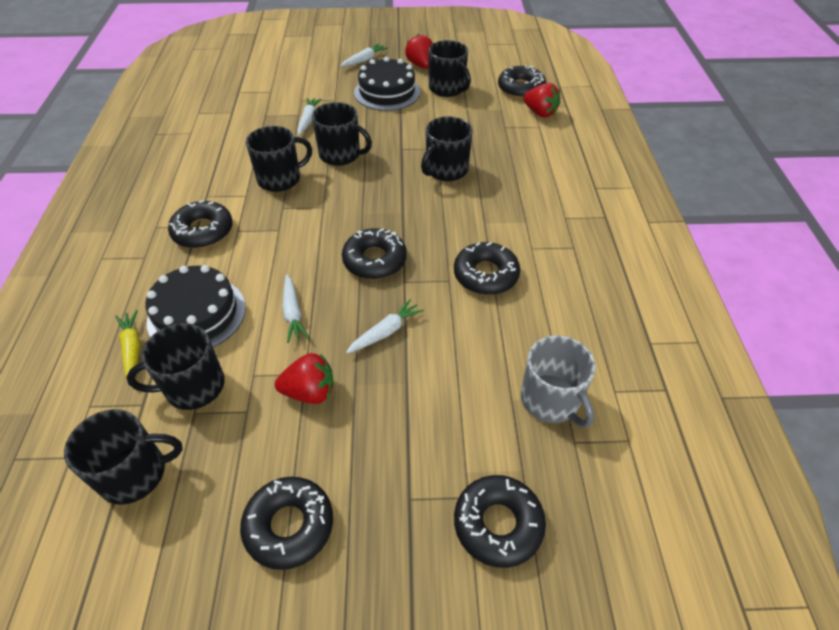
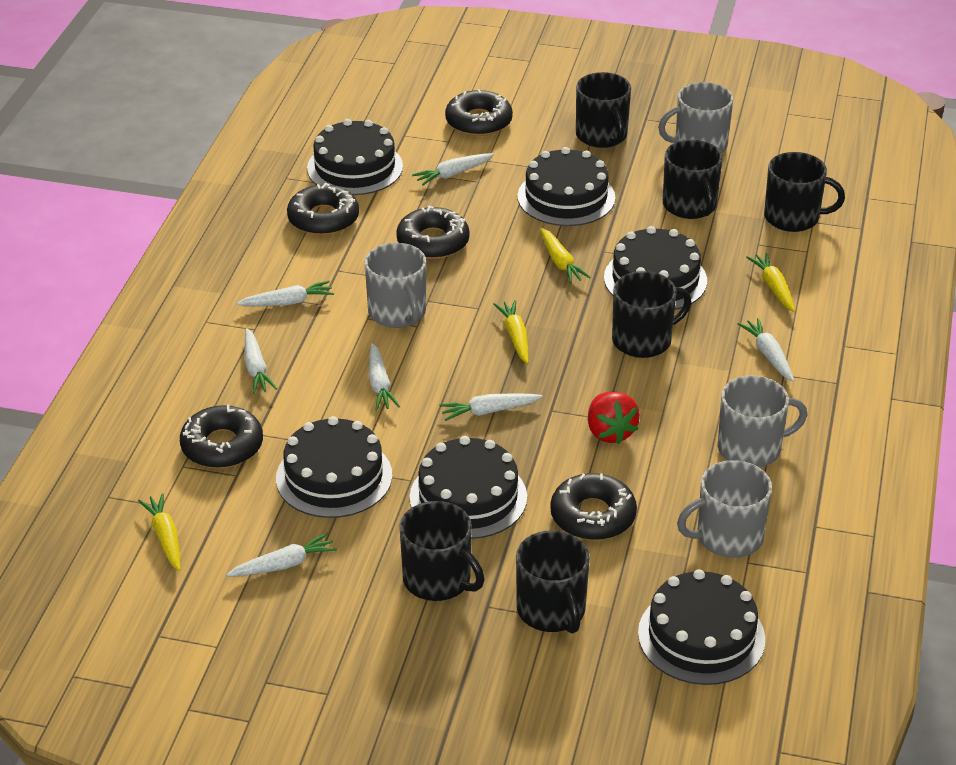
black cake: 2 -> 6
black donut: 6 -> 5
grey mug: 1 -> 4
red strawberry: 3 -> 1
white carrot: 4 -> 7
yellow carrot: 1 -> 4

